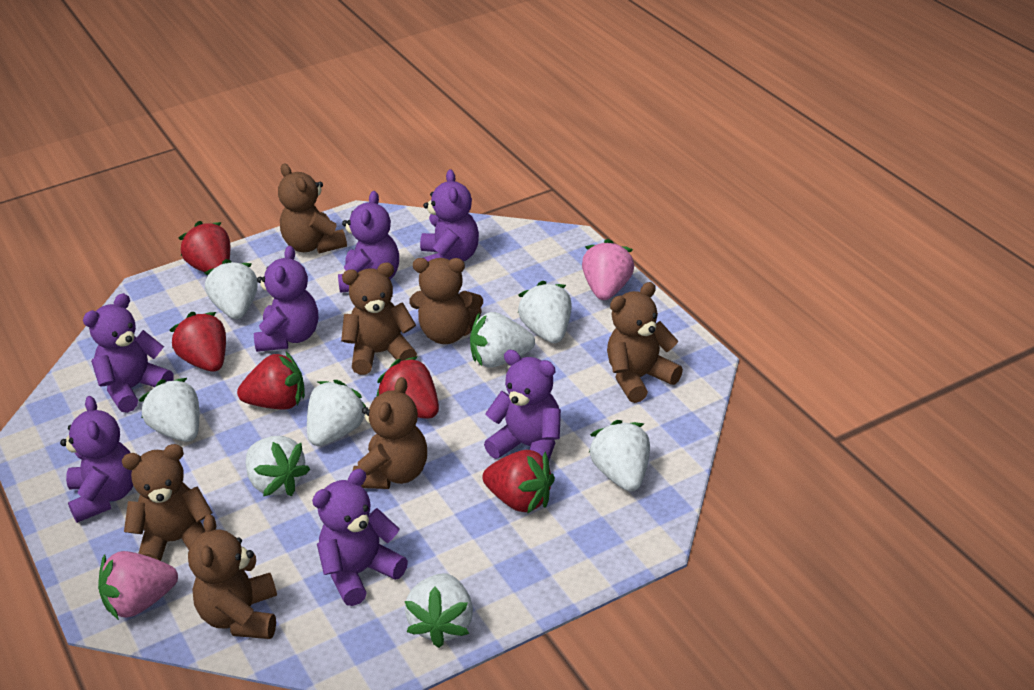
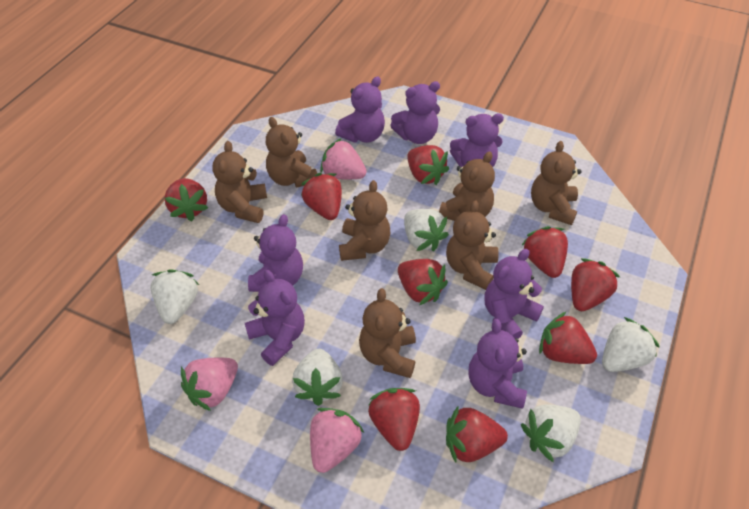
pink strawberry: 2 -> 3
red strawberry: 5 -> 9
white strawberry: 8 -> 5

